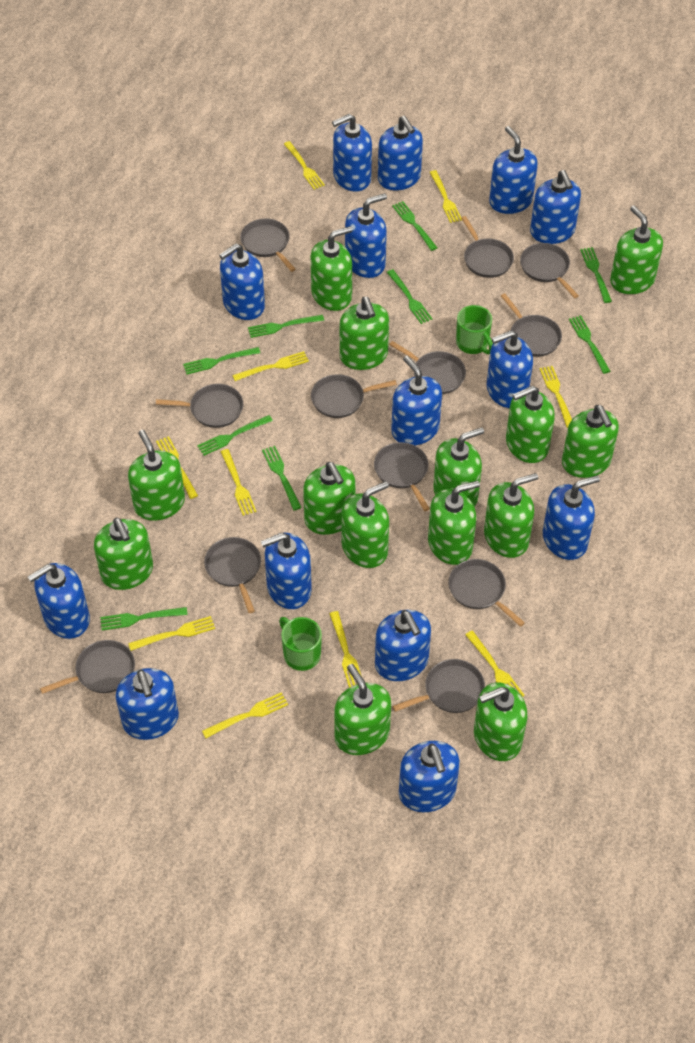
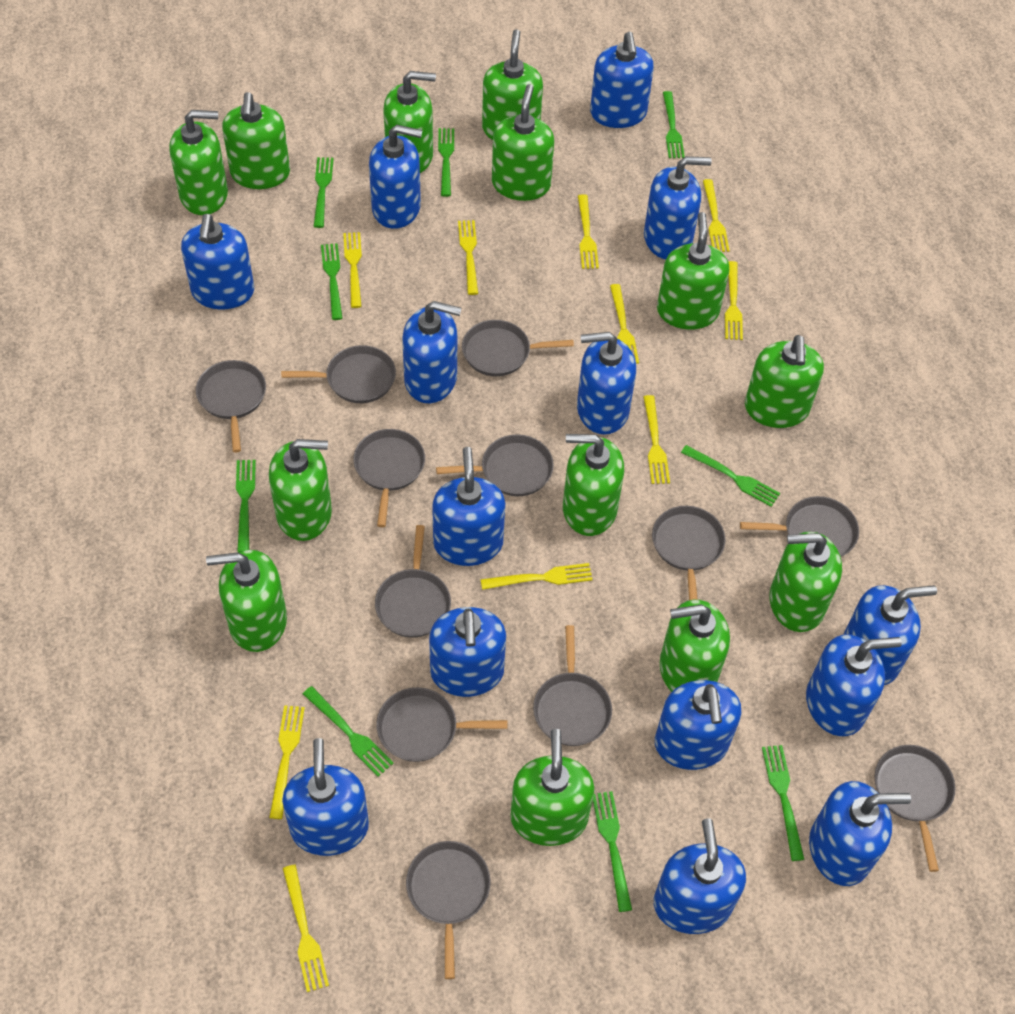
green mug: 2 -> 0
green soap dispenser: 14 -> 13

